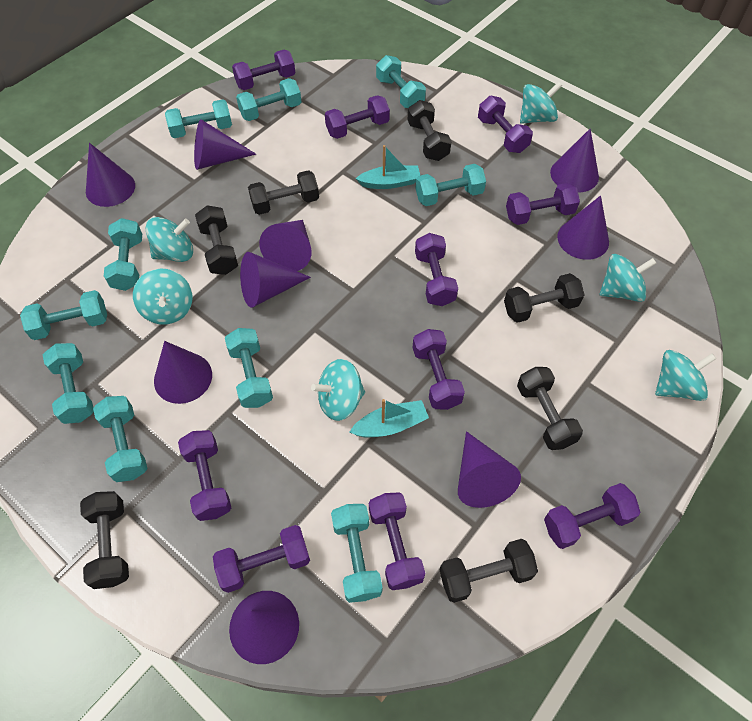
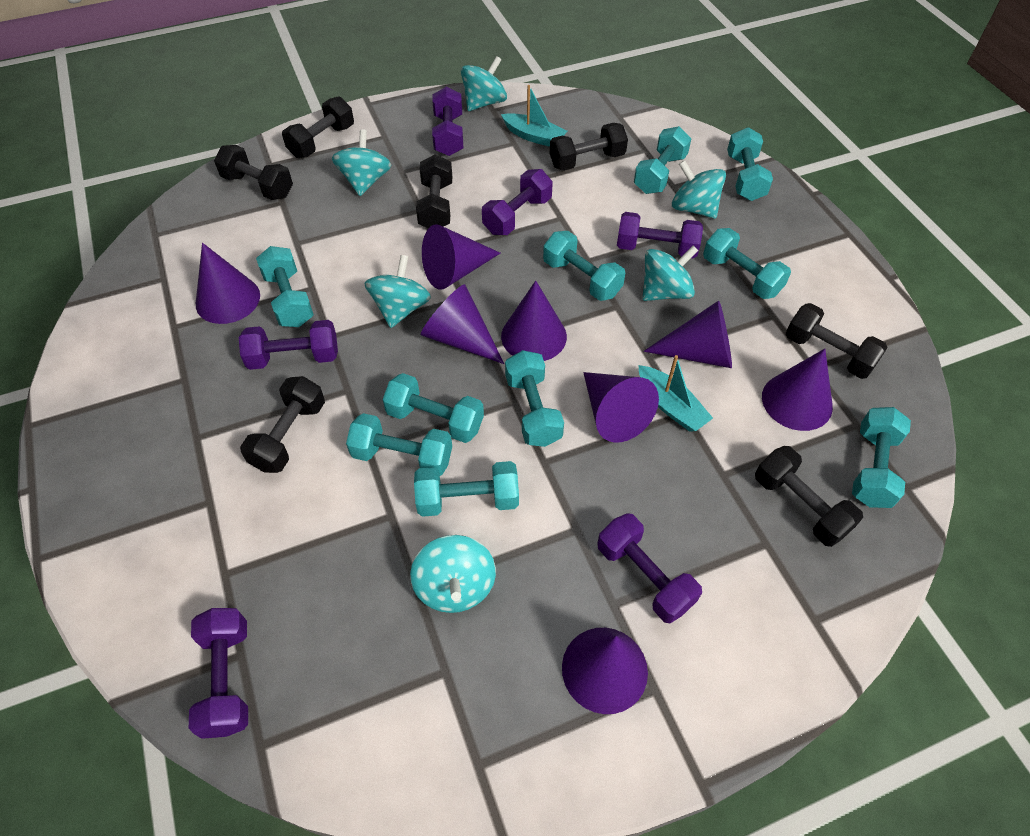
purple cone: 9 -> 8
purple dumbbell: 10 -> 6

